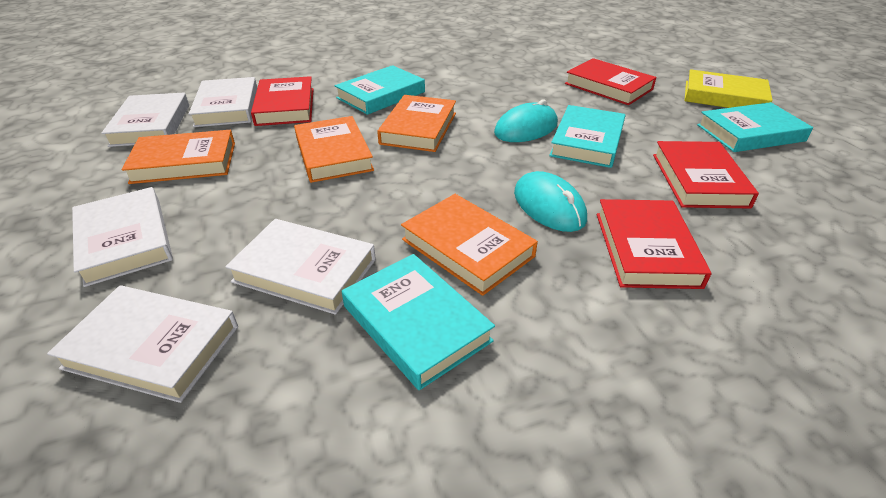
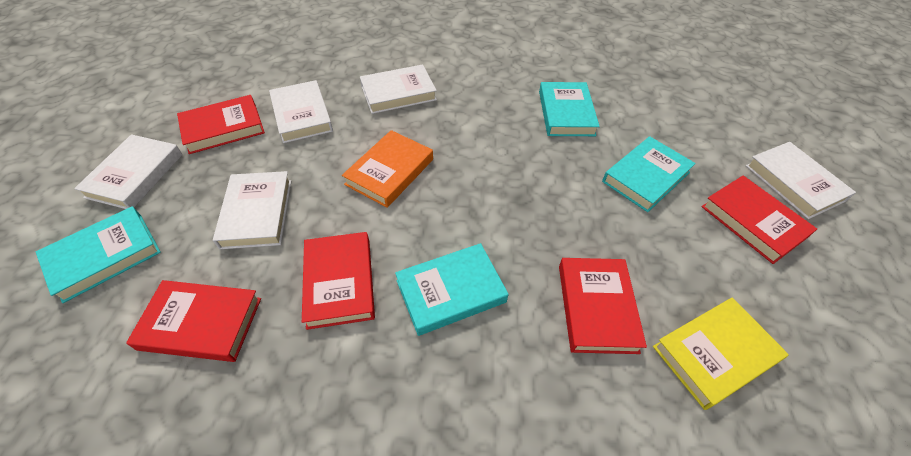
orange book: 4 -> 1
red book: 4 -> 5
turquoise mouse: 2 -> 0

